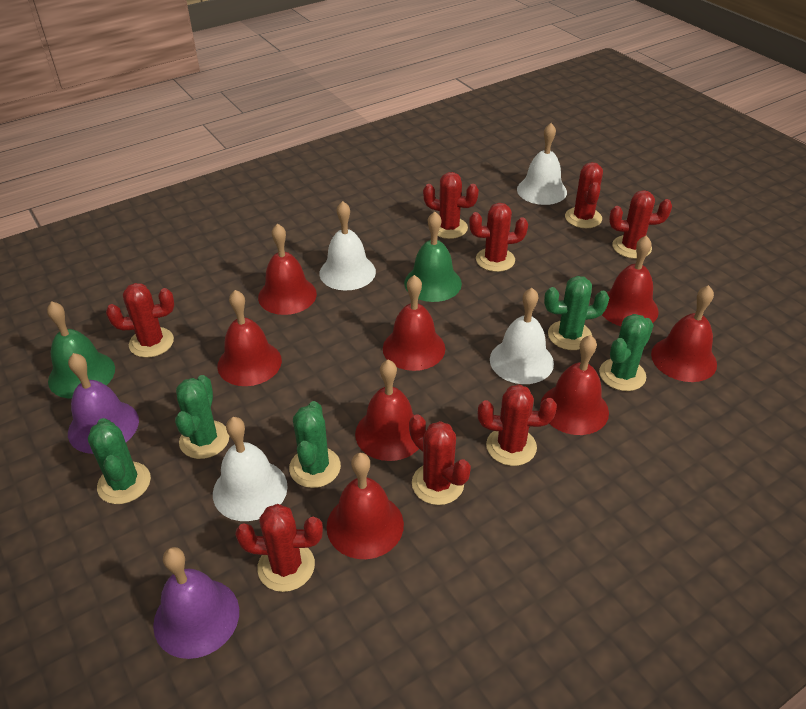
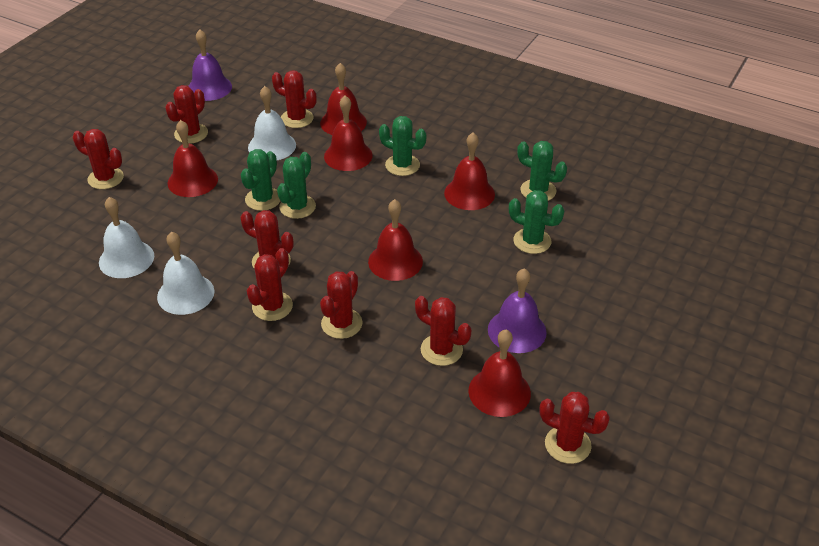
green bell: 2 -> 0
red bell: 8 -> 6
white bell: 4 -> 3

